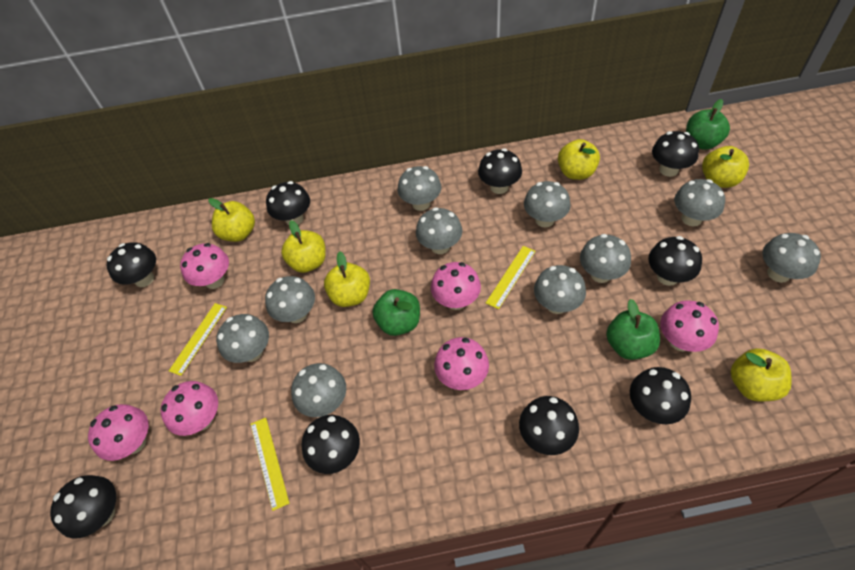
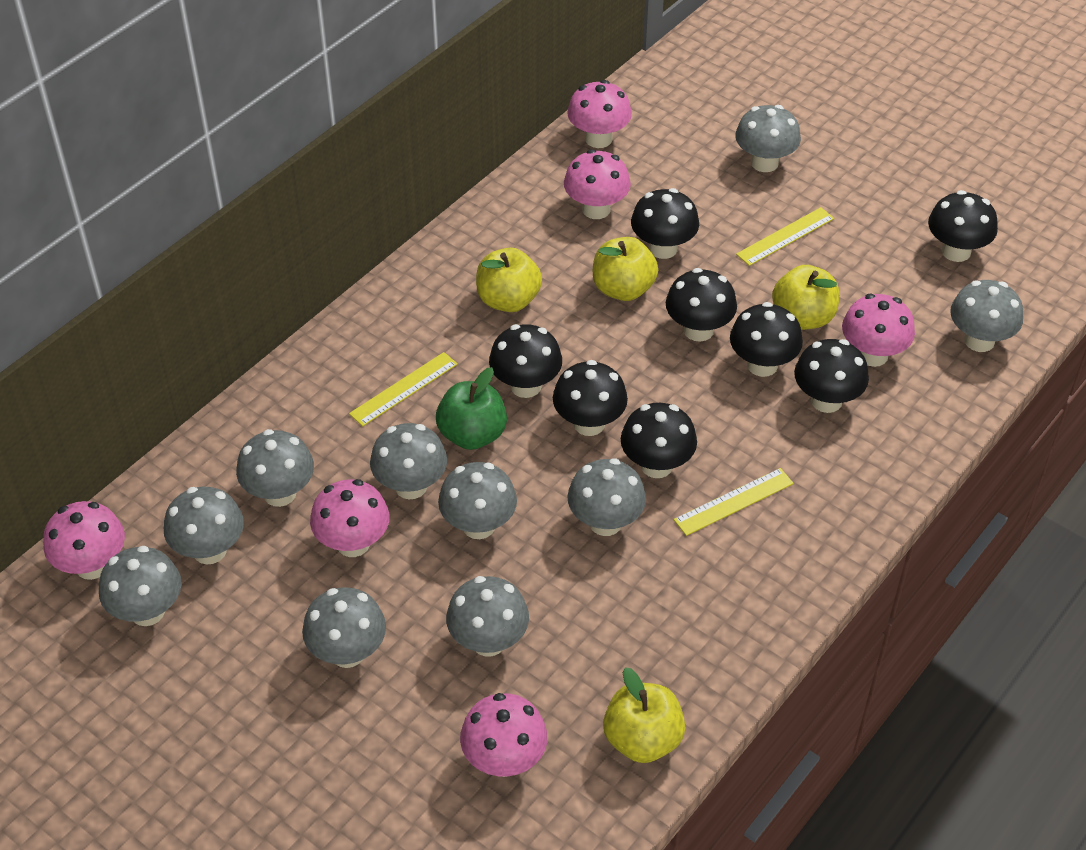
black mushroom: 9 -> 8
green apple: 3 -> 1
yellow apple: 6 -> 4

